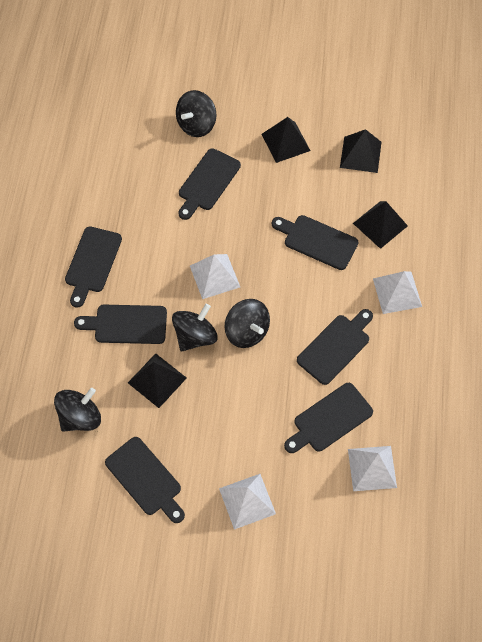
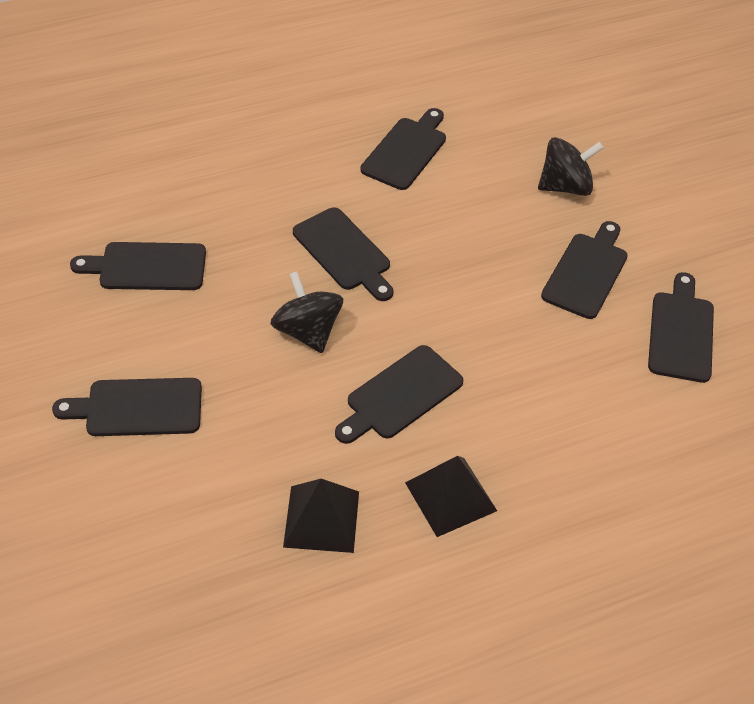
black pyramid: 4 -> 2
black spinning top: 4 -> 2
white pyramid: 4 -> 0

